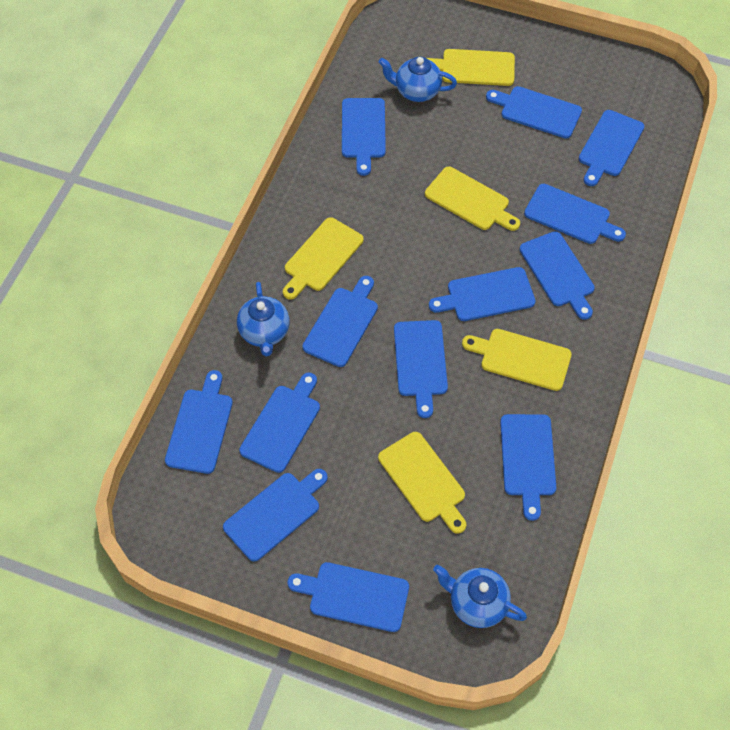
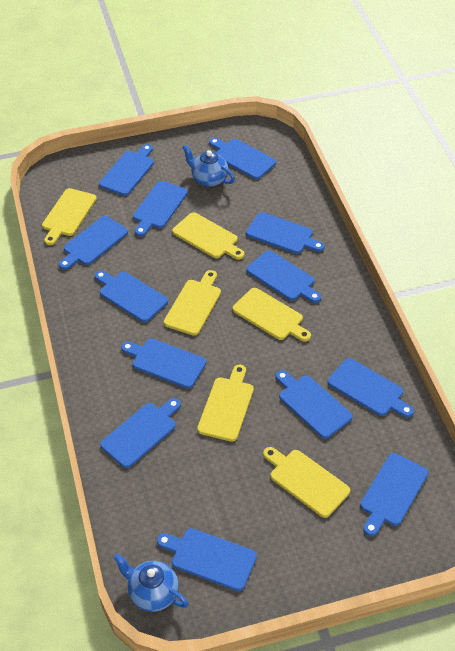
blue teapot: 3 -> 2
yellow cutting board: 5 -> 6

